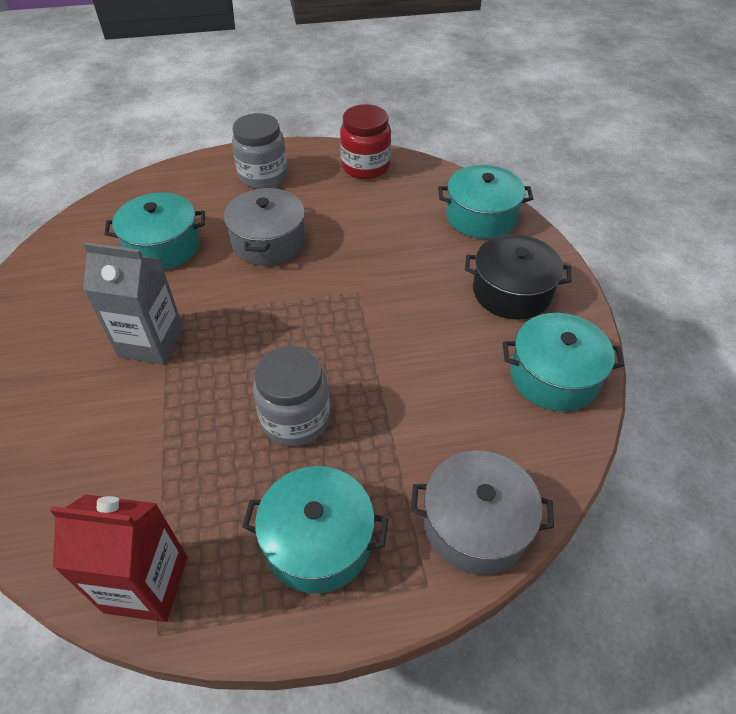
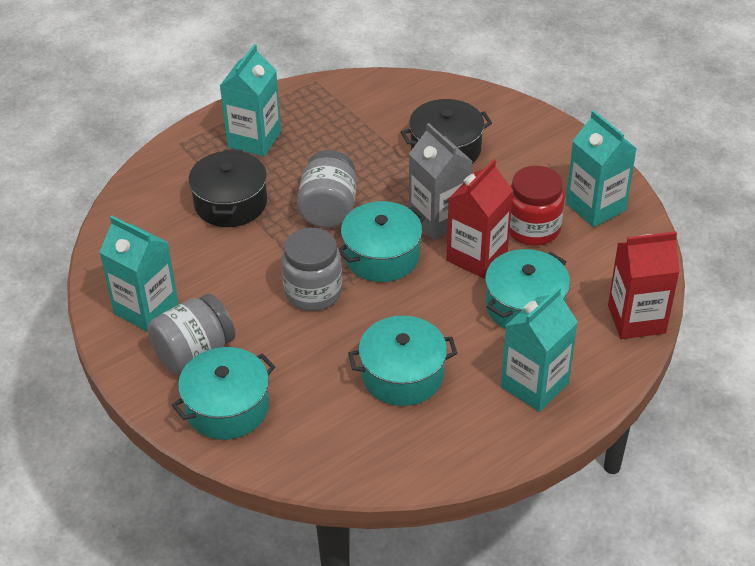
black pot: 1 -> 2
grey jar: 2 -> 3
grey pot: 2 -> 0
red carton: 1 -> 2
turquoise carton: 0 -> 4

